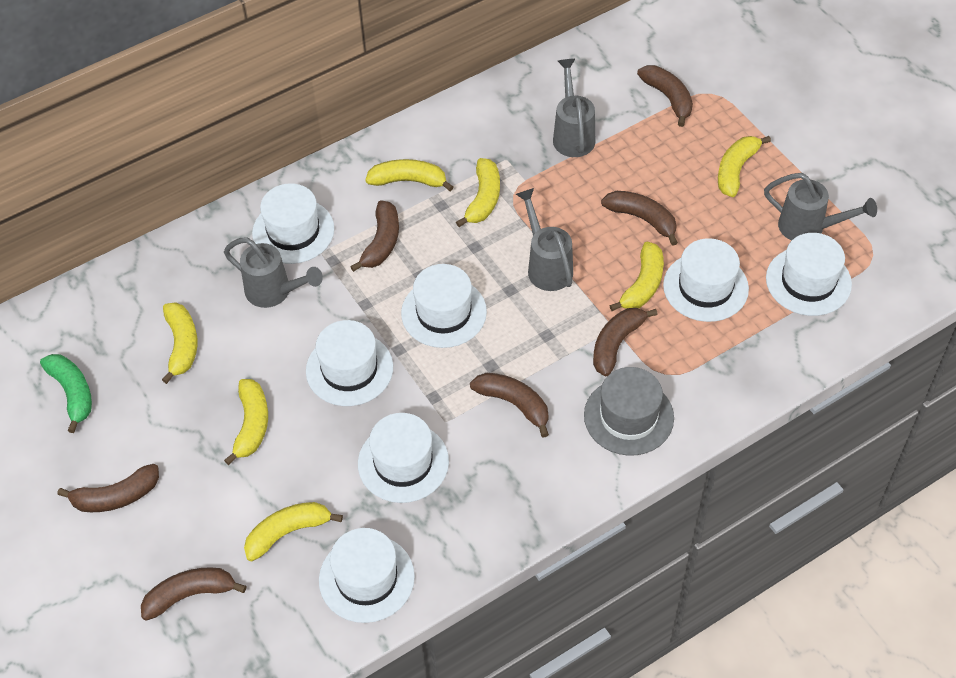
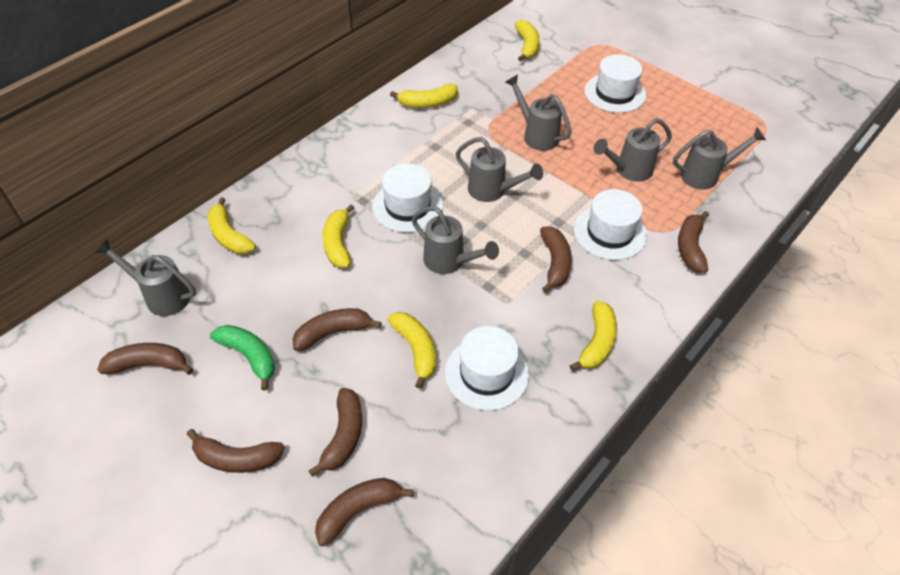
grey hat: 1 -> 0
grey watering can: 4 -> 6
white hat: 7 -> 4
yellow banana: 7 -> 6

